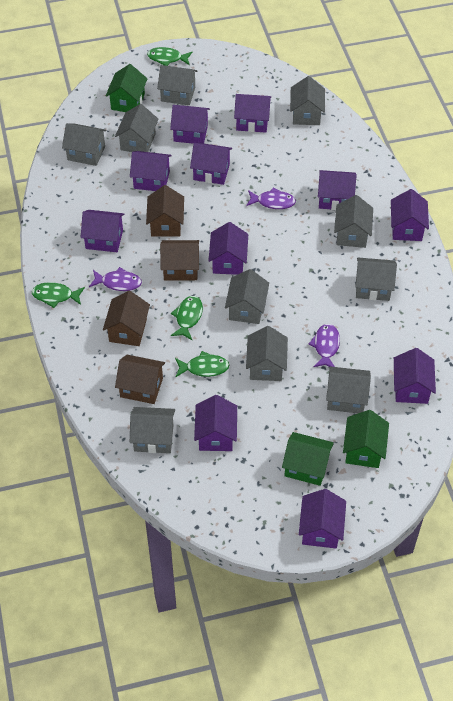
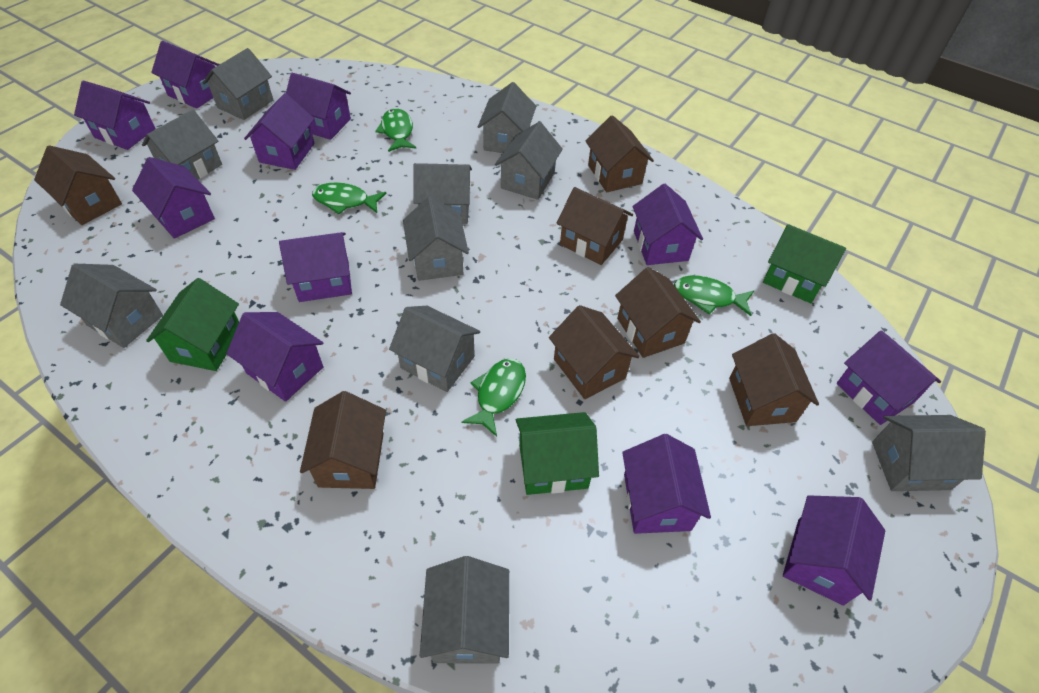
brown house: 4 -> 7
purple fish: 3 -> 0

